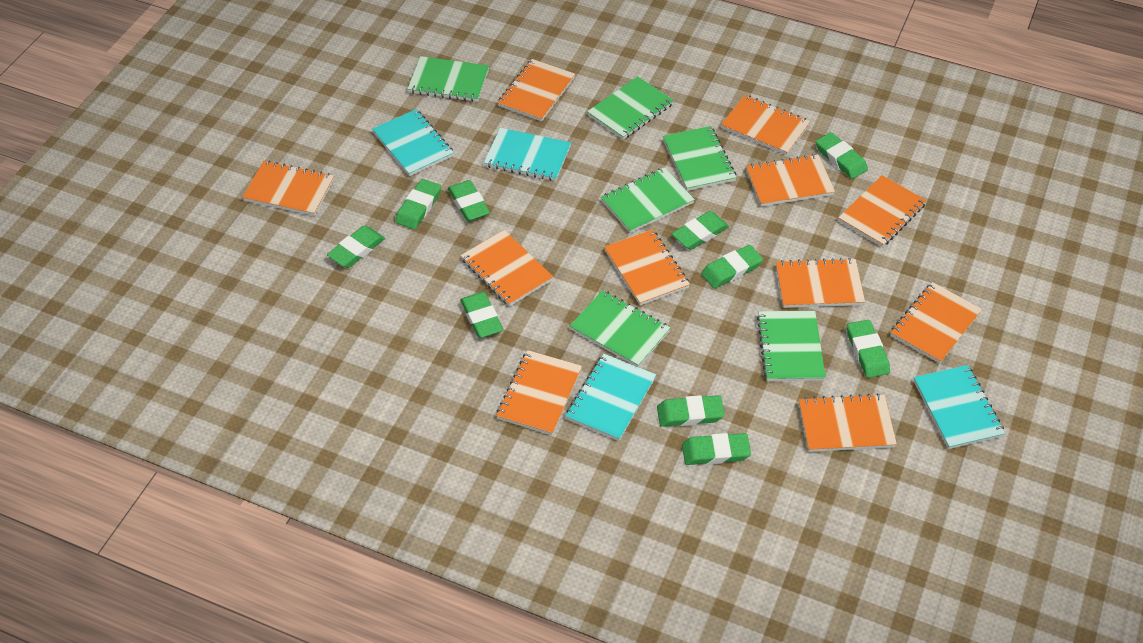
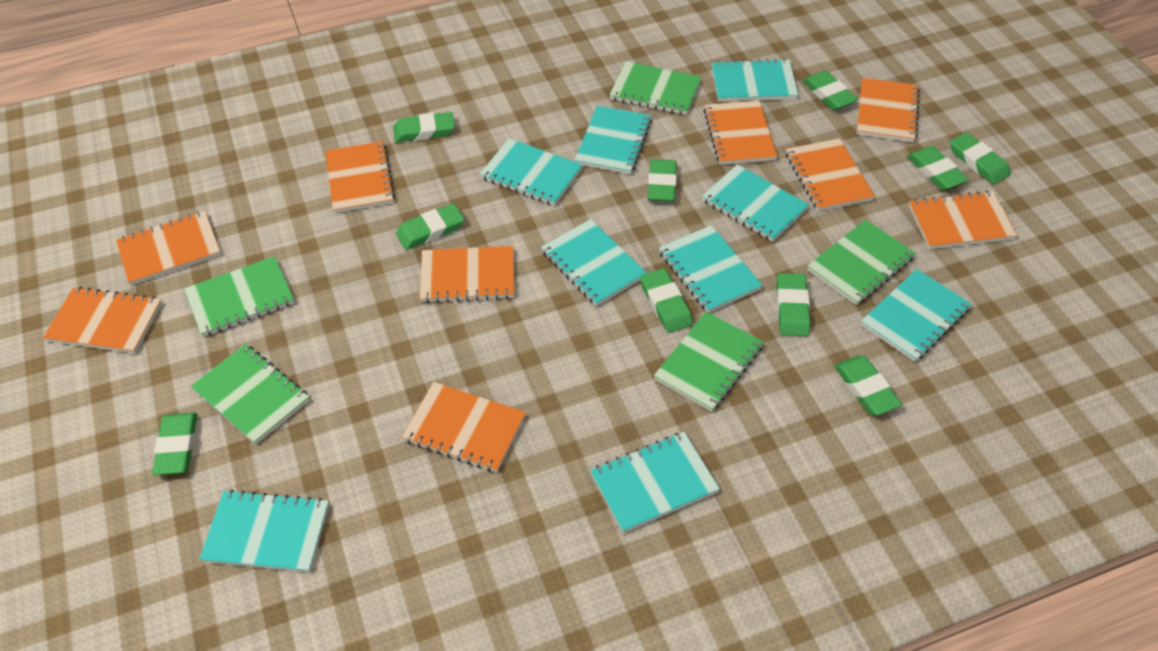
green notebook: 6 -> 5
orange notebook: 11 -> 9
turquoise notebook: 4 -> 9

